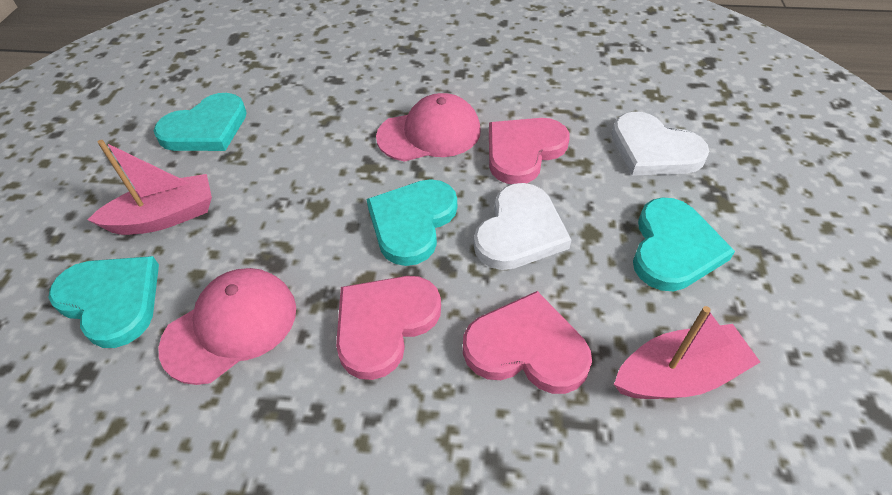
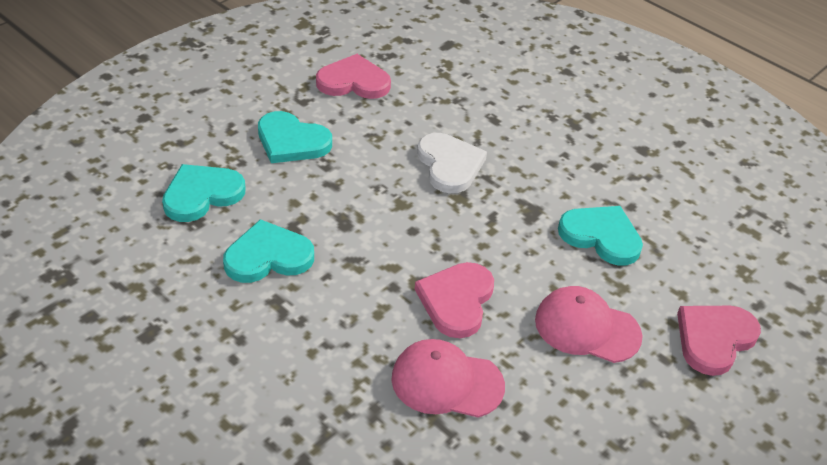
pink boat: 2 -> 0
white heart: 2 -> 1

